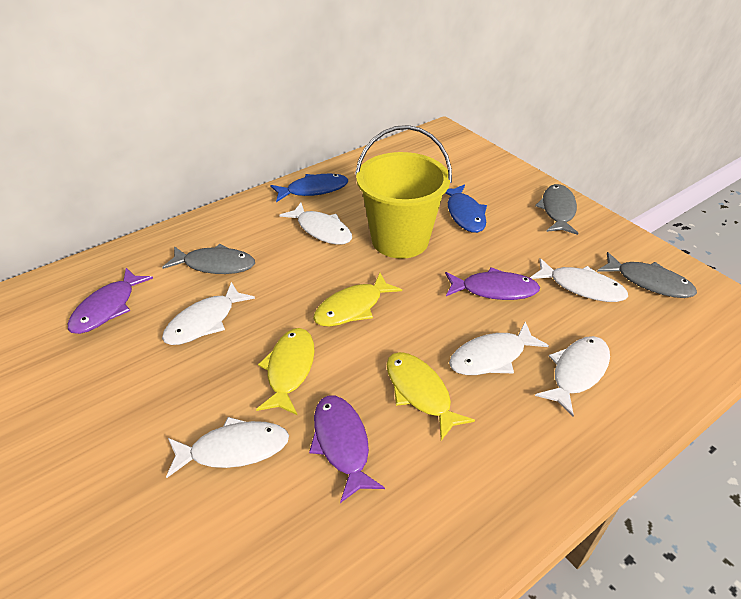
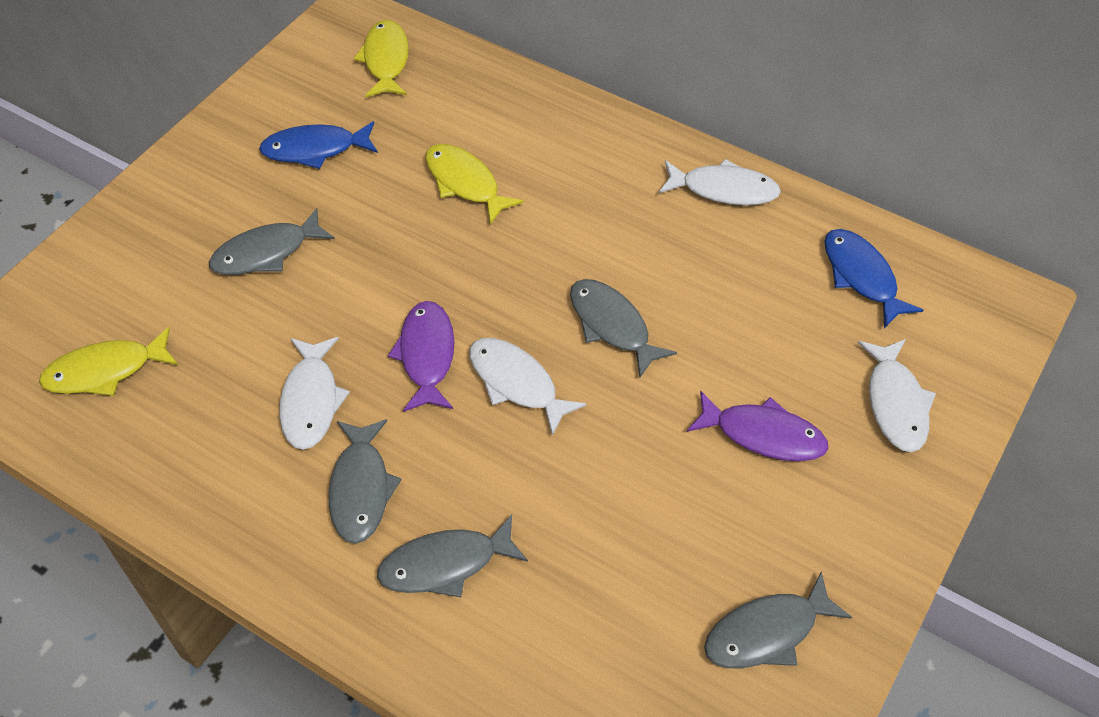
grey fish: 3 -> 5
purple fish: 3 -> 2
white fish: 6 -> 4
yellow bucket: 1 -> 0

